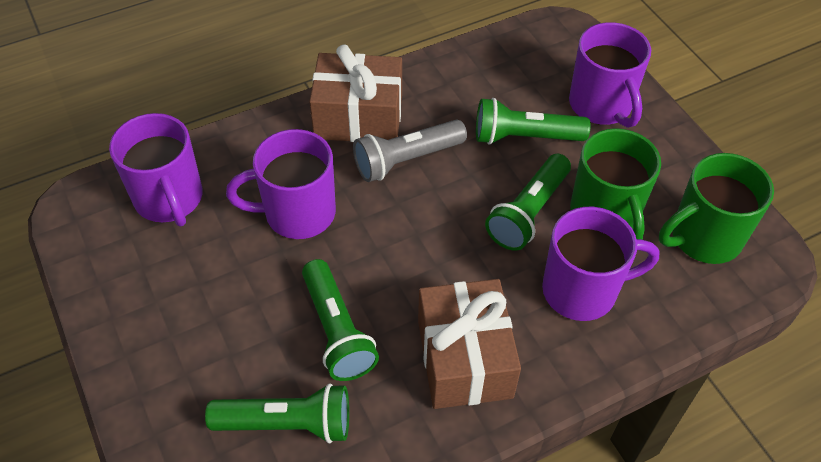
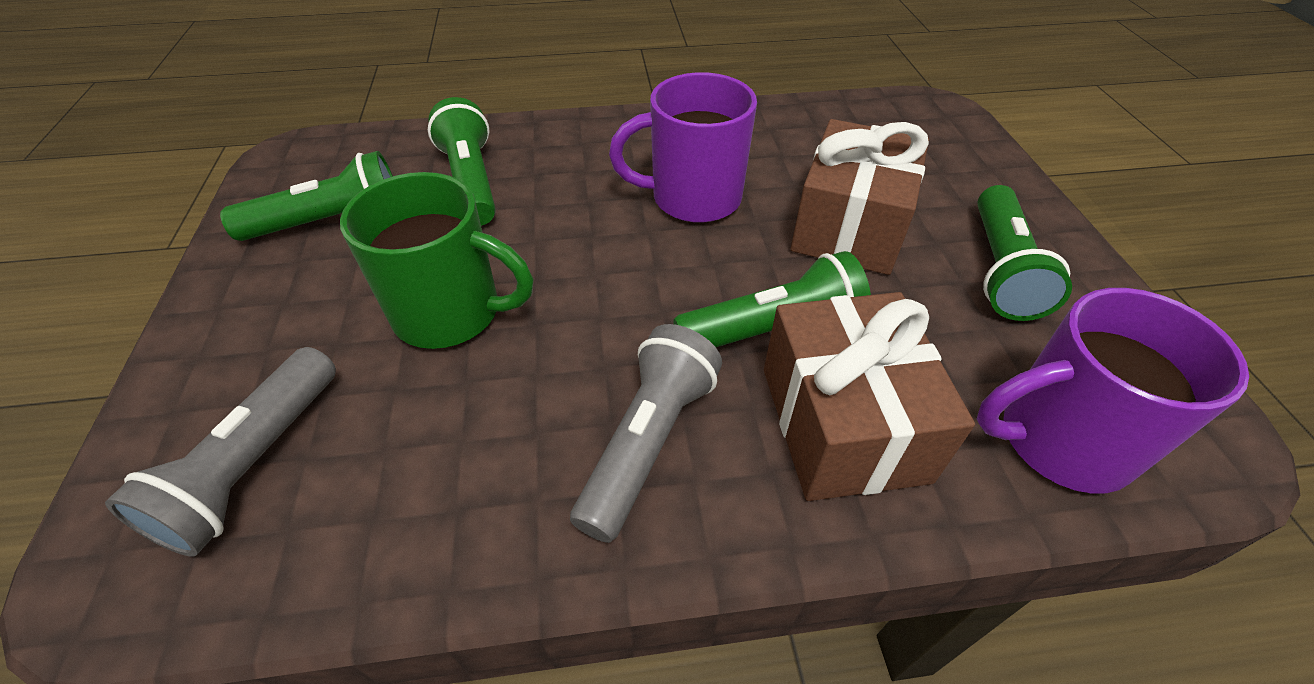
green mug: 2 -> 1
grey flashlight: 1 -> 2
purple mug: 4 -> 2

